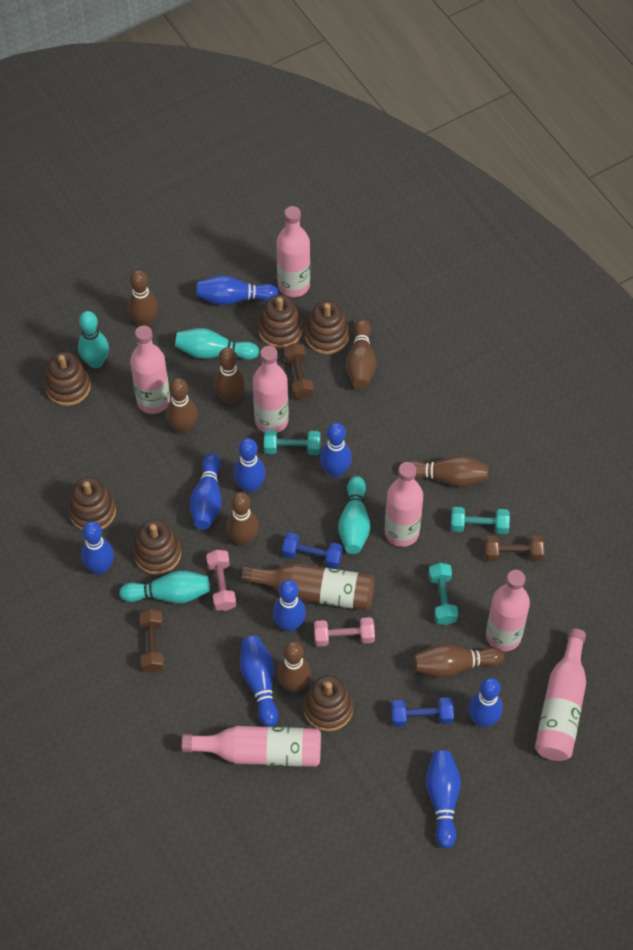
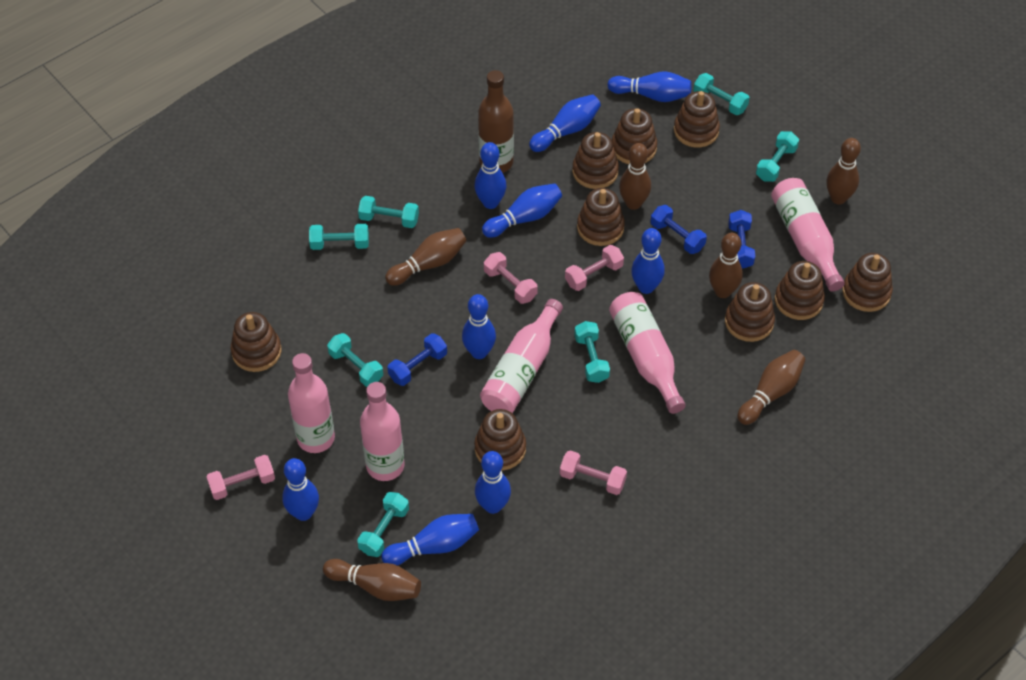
blue dumbbell: 2 -> 3
brown bowling pin: 8 -> 6
brown dumbbell: 3 -> 0
brown stacking toy: 6 -> 9
pink bottle: 7 -> 5
pink dumbbell: 2 -> 4
turquoise bowling pin: 4 -> 0
turquoise dumbbell: 3 -> 7

